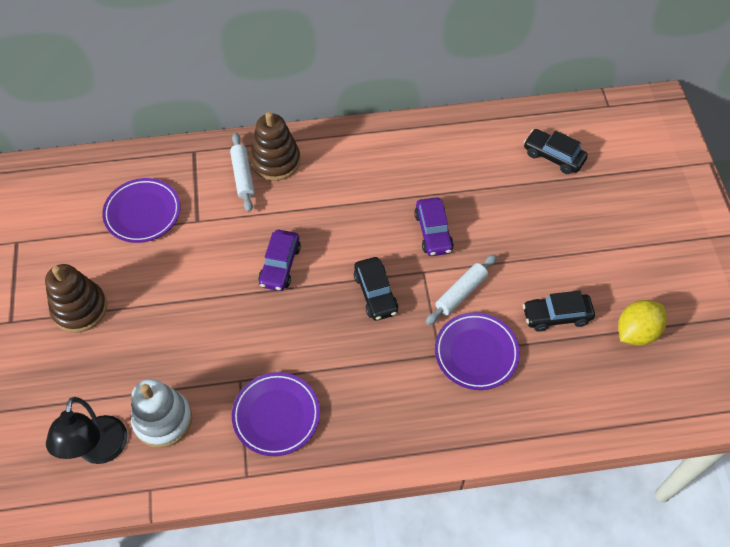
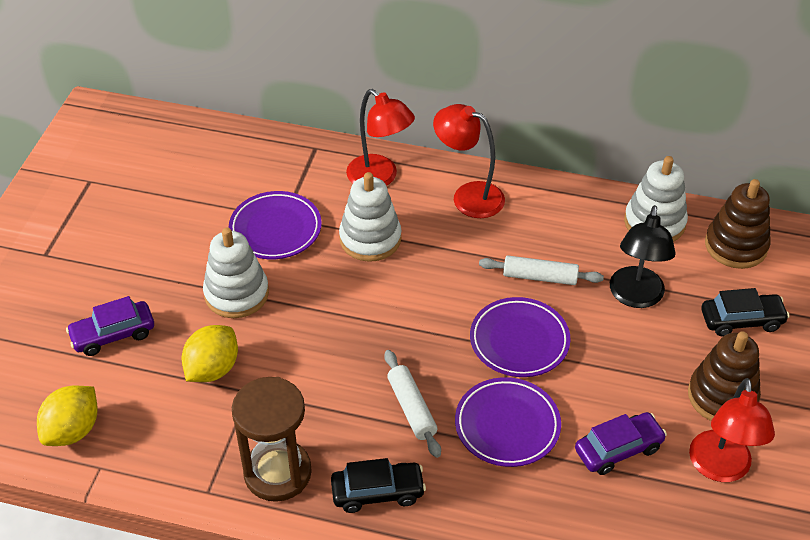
black car: 3 -> 2
brown hourglass: 0 -> 1
red lamp: 0 -> 3
white stacking toy: 1 -> 3
yellow lemon: 1 -> 2

